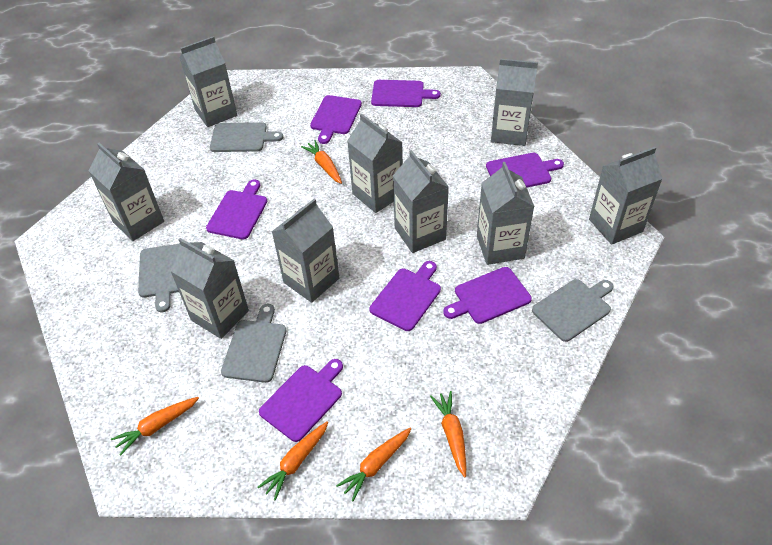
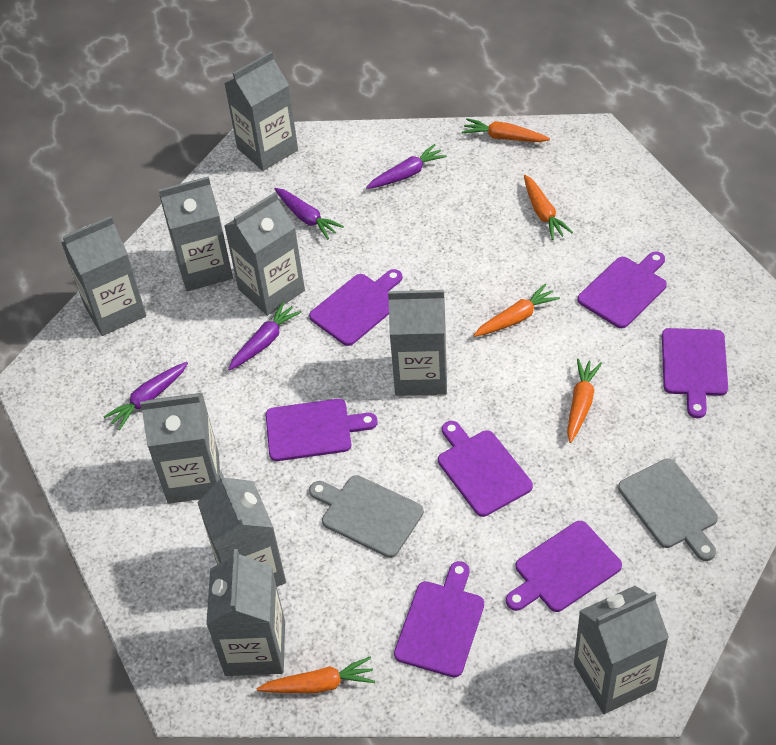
grey cutting board: 4 -> 2
purple carrot: 0 -> 4

